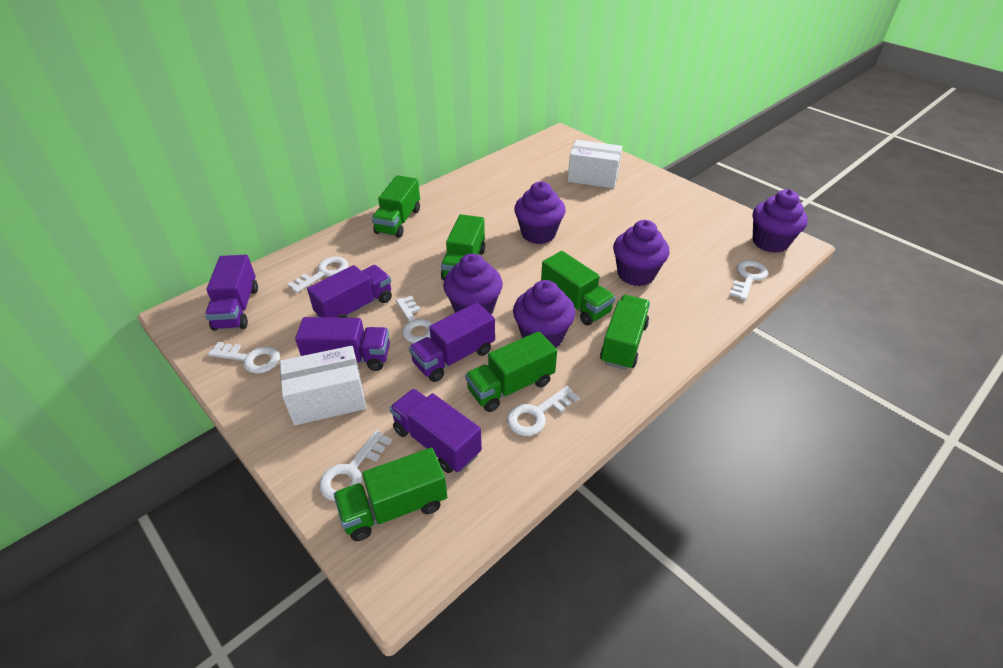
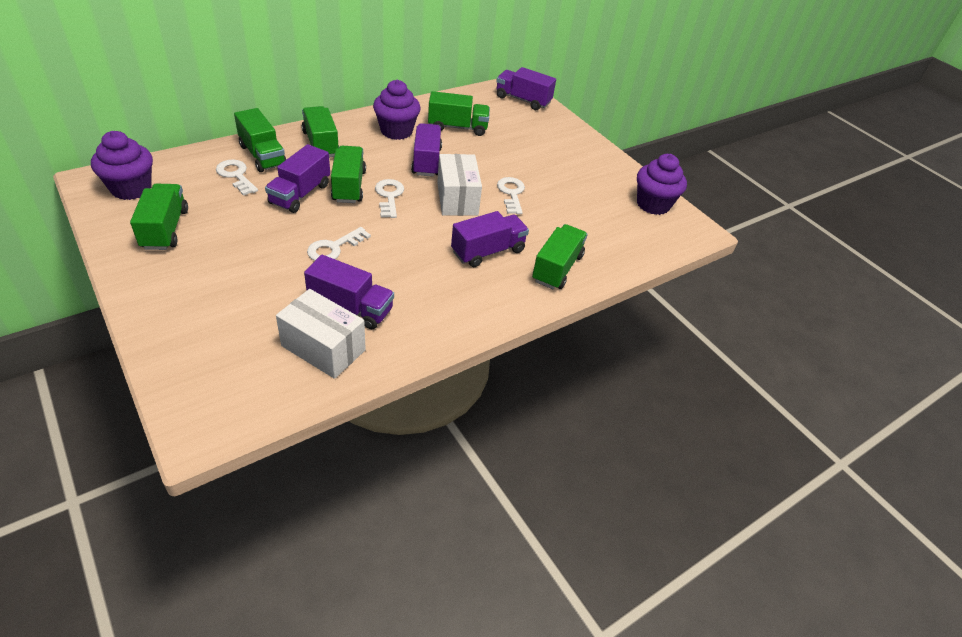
purple cupcake: 5 -> 3
white key: 6 -> 4

